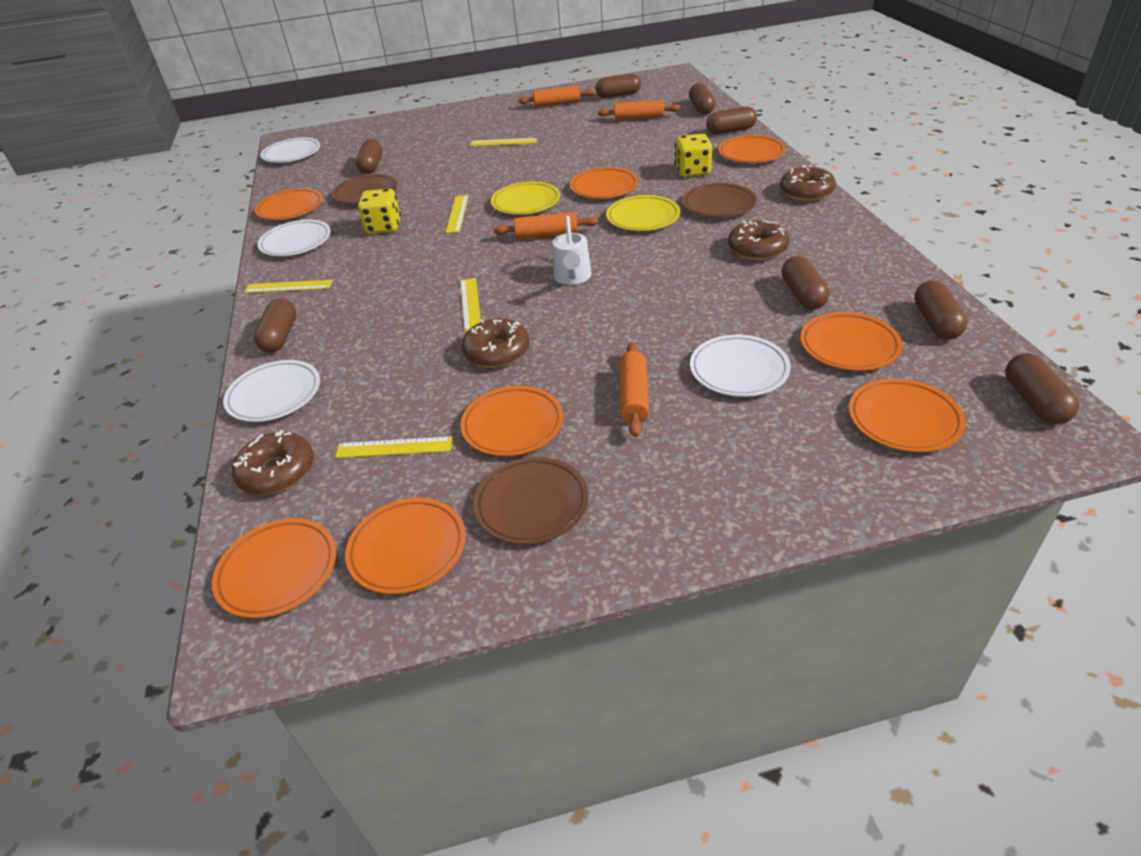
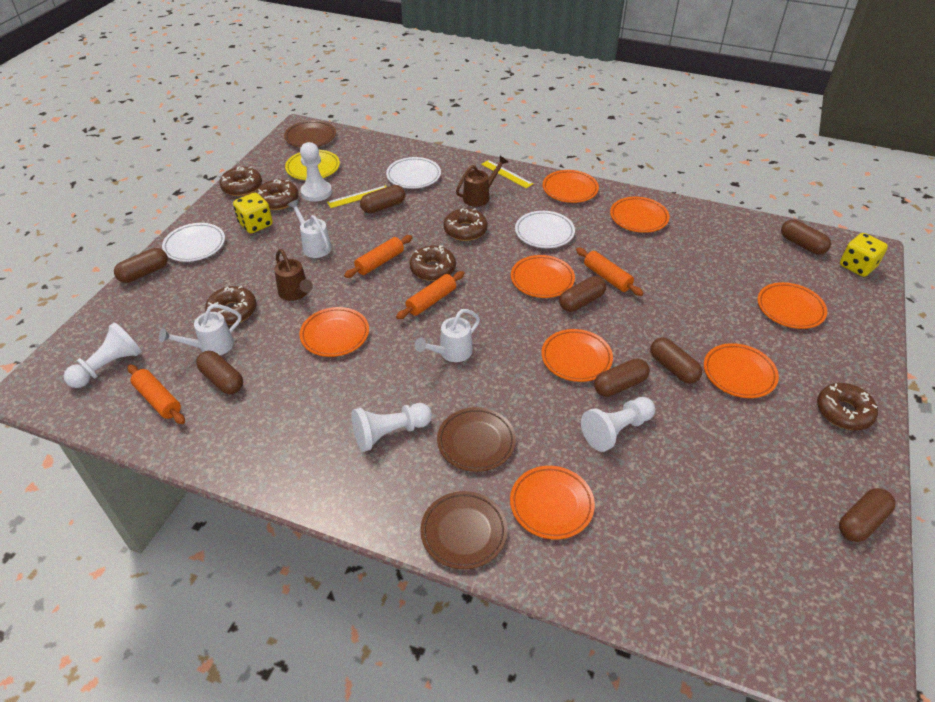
brown donut: 4 -> 6
brown watering can: 0 -> 2
white pawn: 0 -> 4
white plate: 4 -> 3
white watering can: 1 -> 3
yellow plate: 2 -> 1
yellow ruler: 5 -> 2

